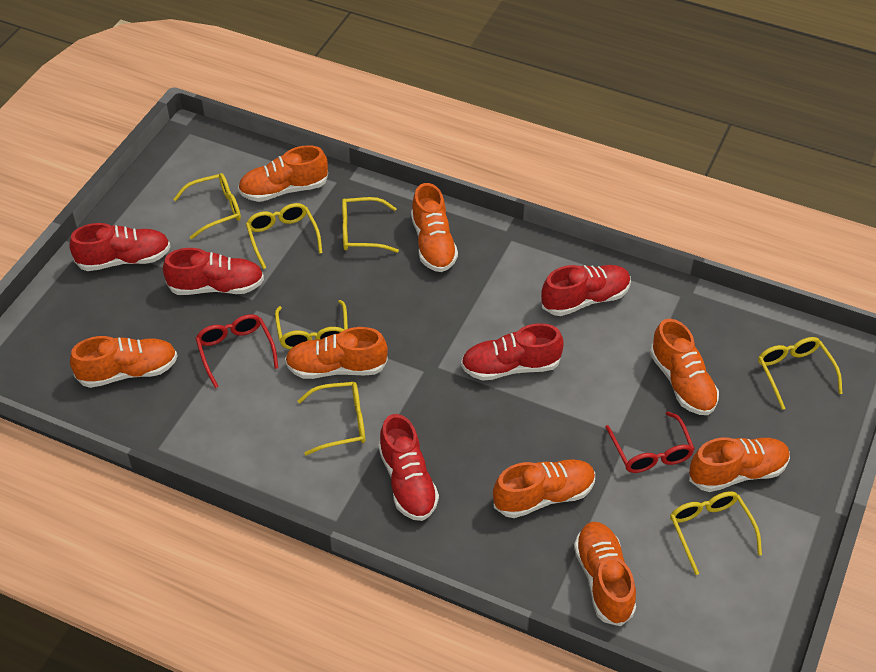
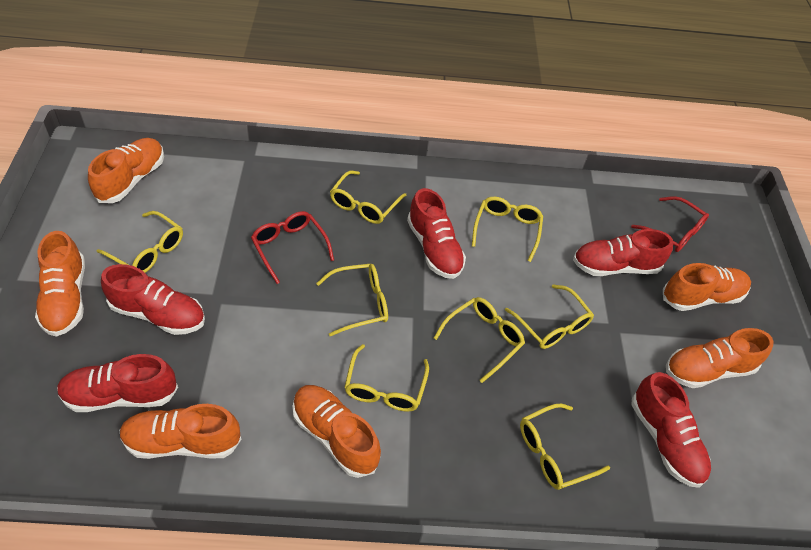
orange shoe: 8 -> 6
yellow glasses: 7 -> 8

